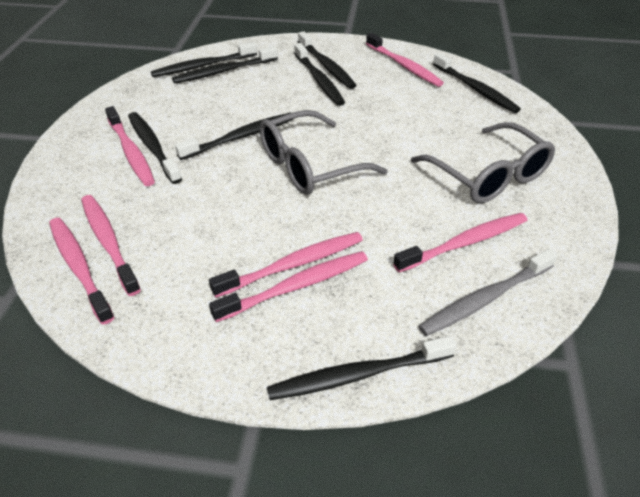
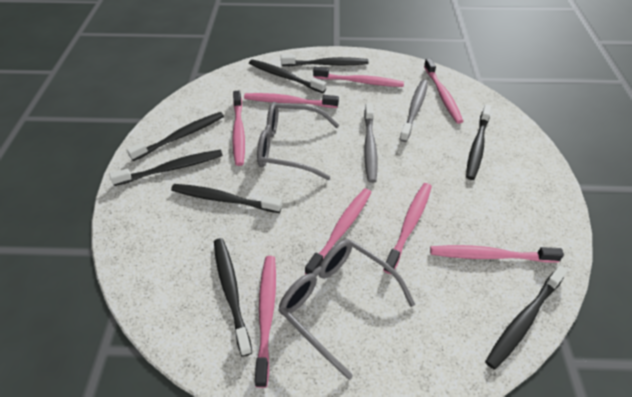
grey toothbrush: 1 -> 2
pink toothbrush: 7 -> 8

